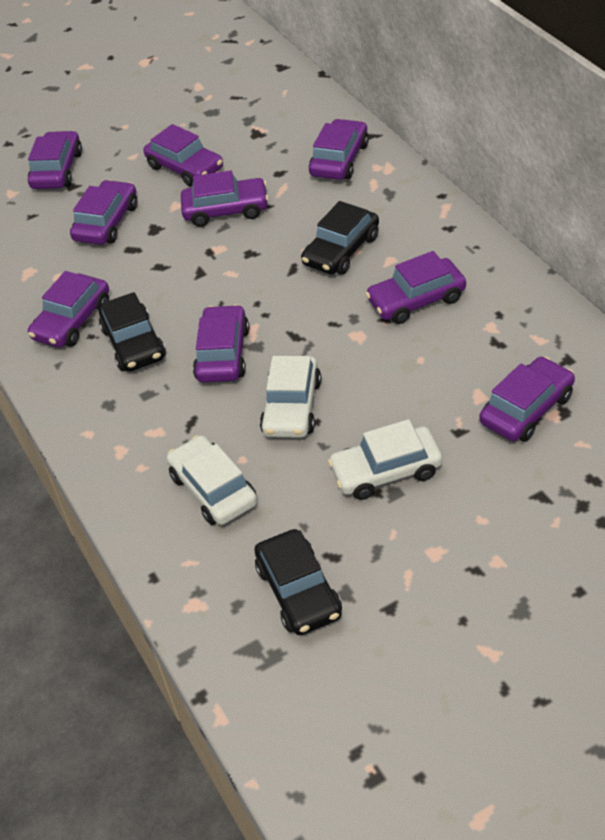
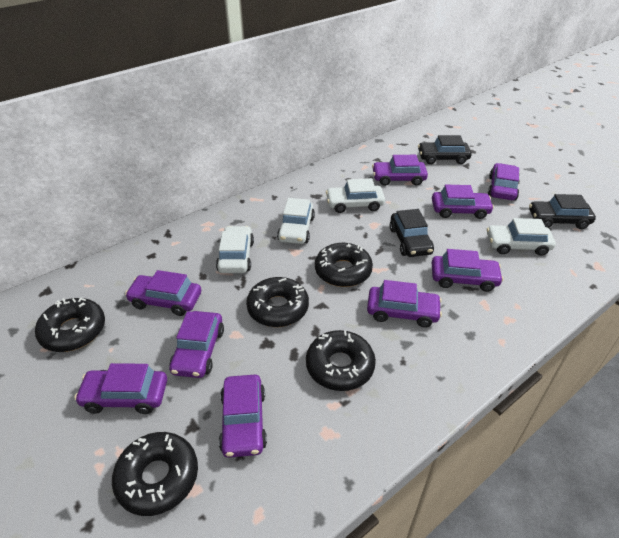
black donut: 0 -> 5
white car: 3 -> 4

